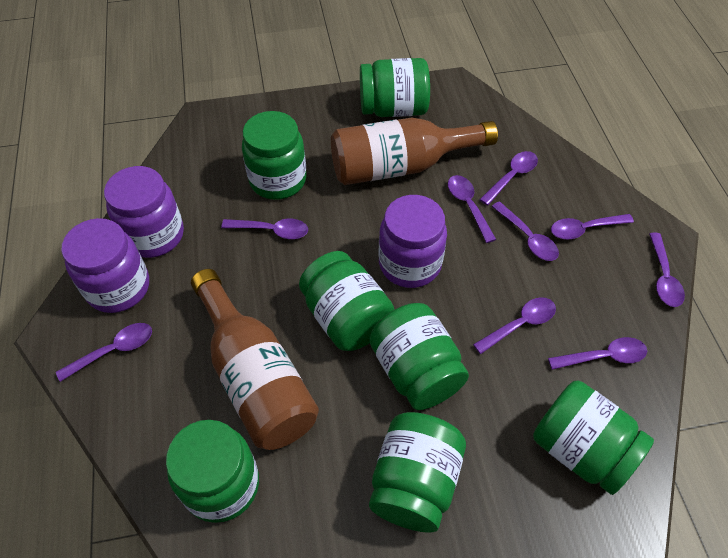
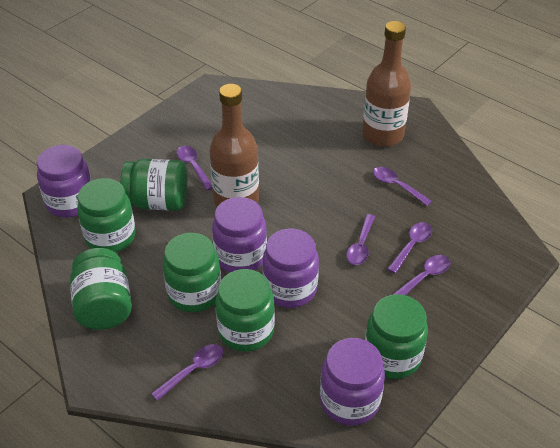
green jar: 7 -> 6
purple jar: 3 -> 4
purple spoon: 9 -> 6

